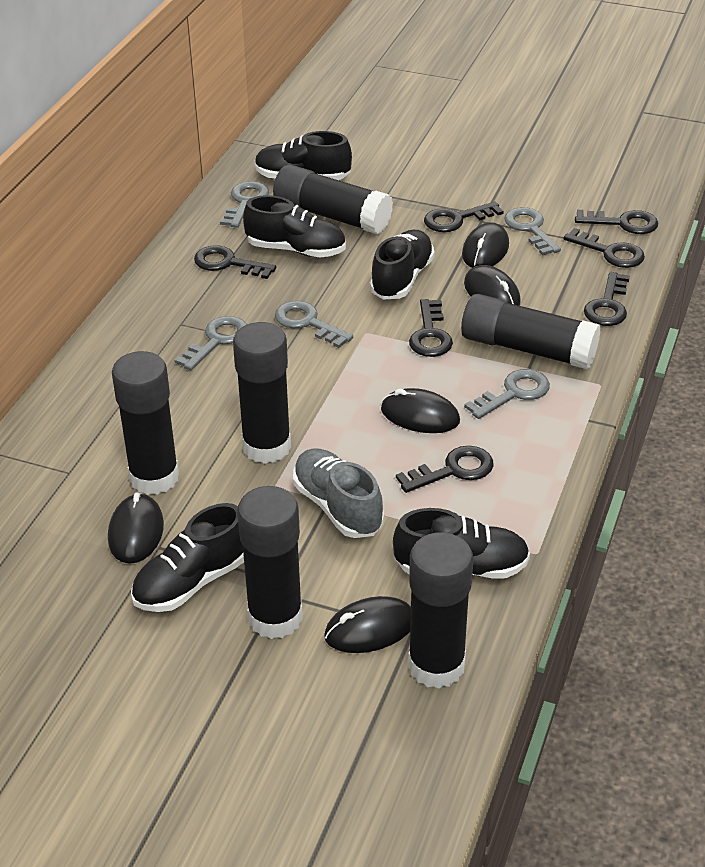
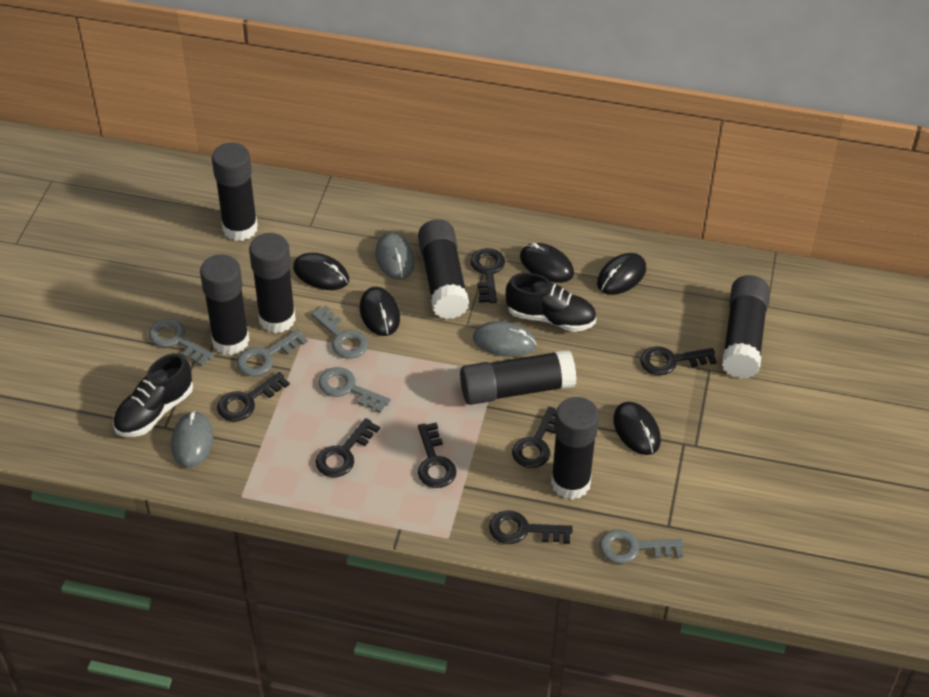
black glue stick: 6 -> 7
black shoe: 5 -> 2
grey mouse: 0 -> 3
grey shoe: 1 -> 0

